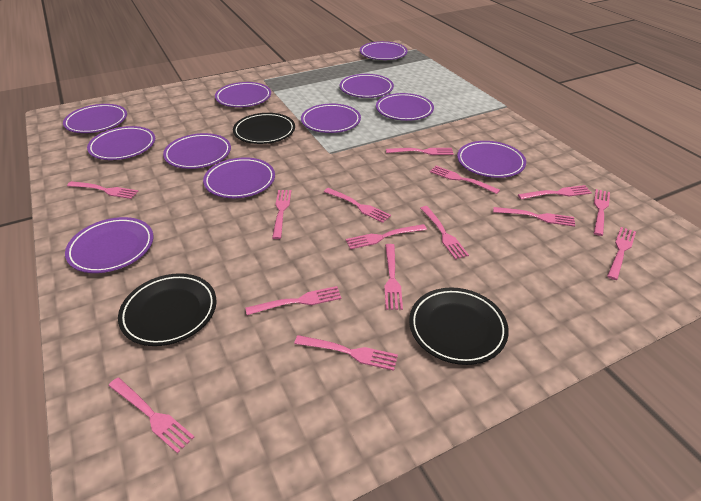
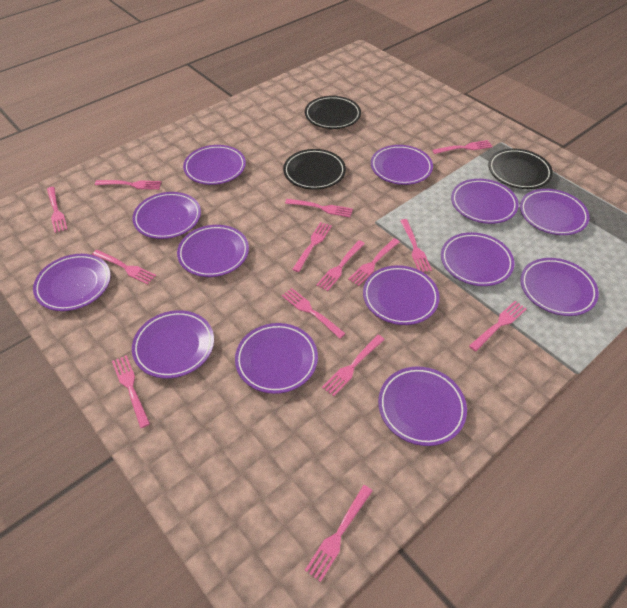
pink fork: 15 -> 14
purple plate: 11 -> 13

